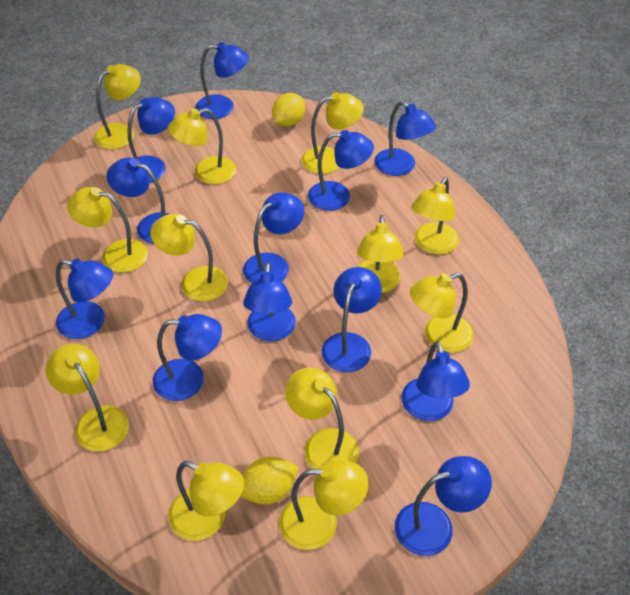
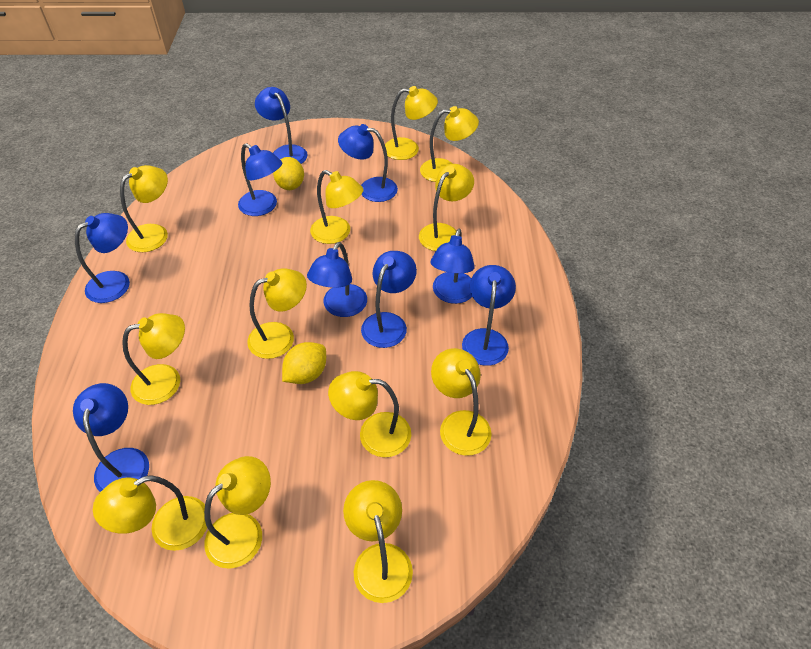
blue lamp: 12 -> 9

